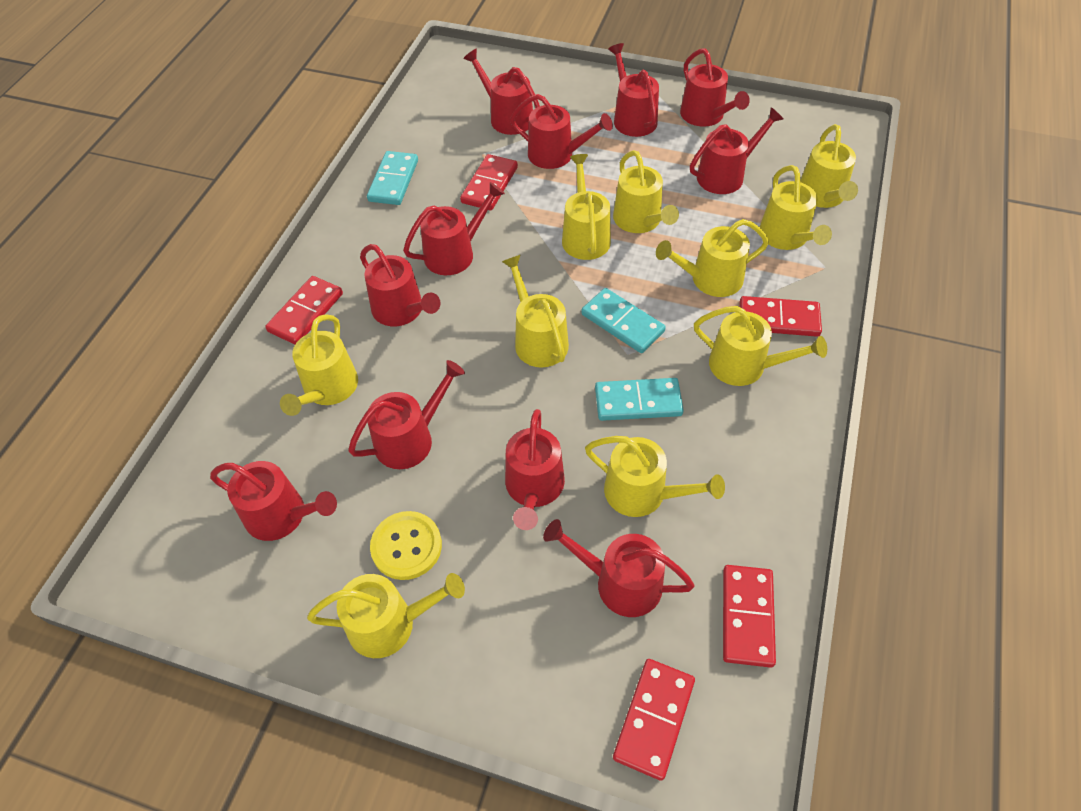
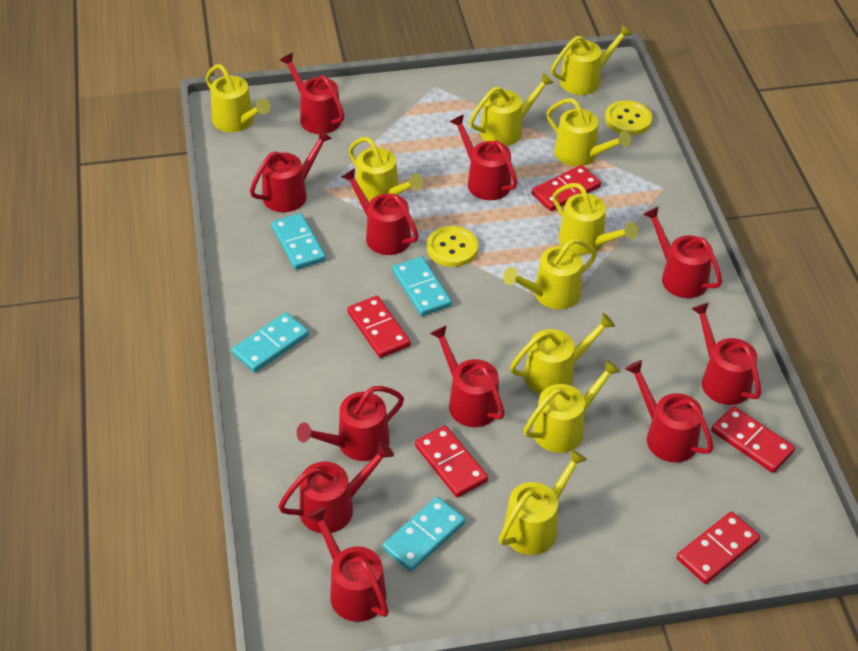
turquoise domino: 3 -> 4
yellow button: 1 -> 2

